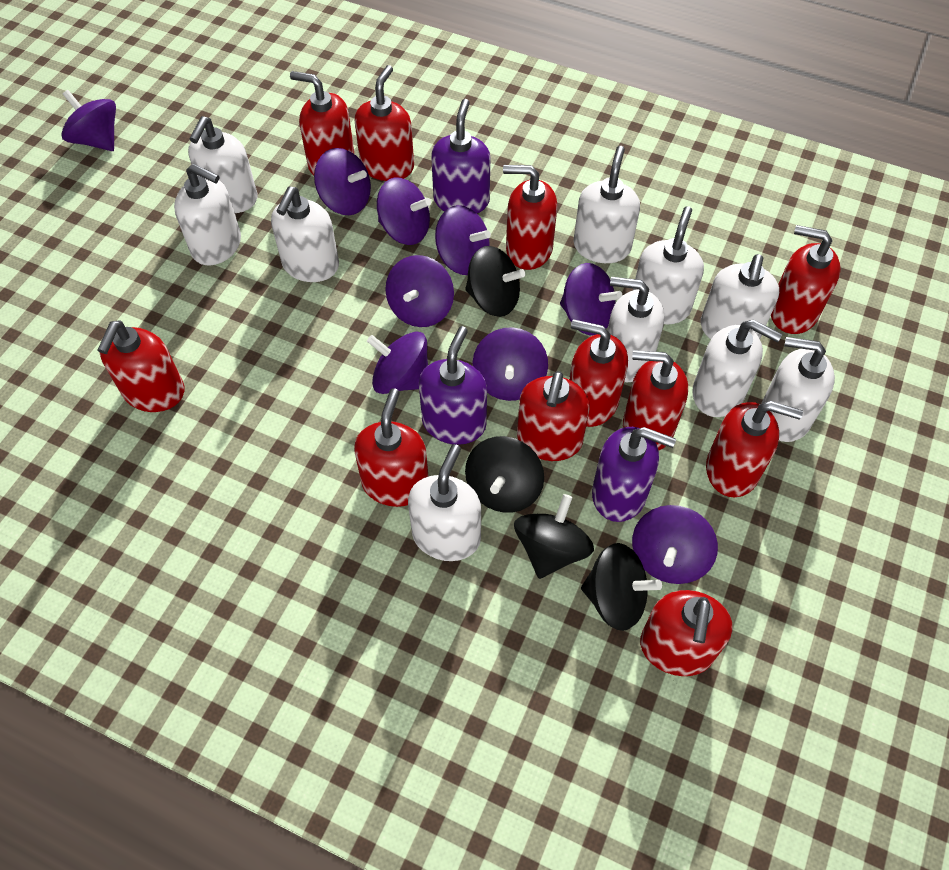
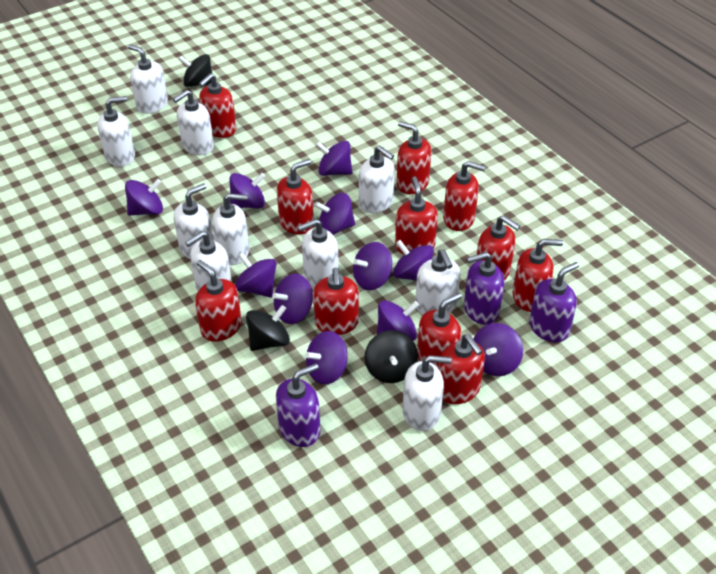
black spinning top: 4 -> 3
purple spinning top: 9 -> 11

